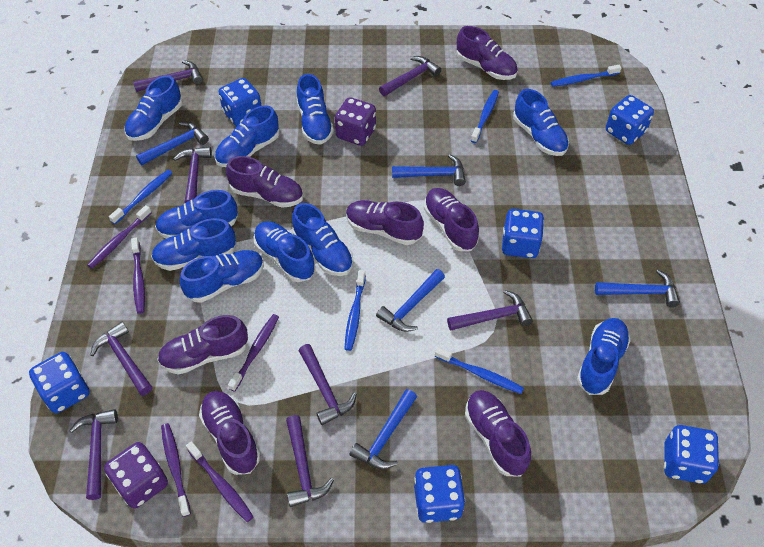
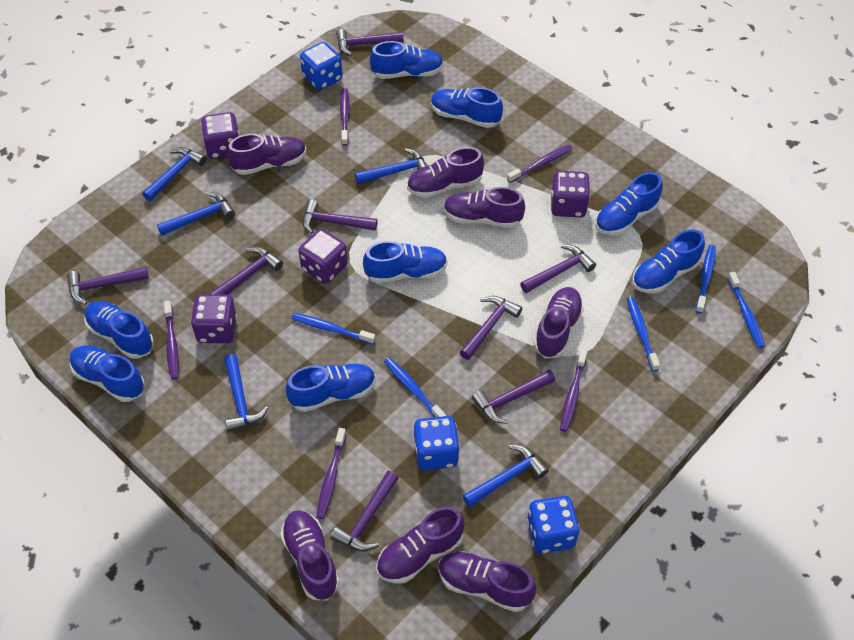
blue dice: 6 -> 3
blue shoe: 10 -> 8
purple dice: 2 -> 4

